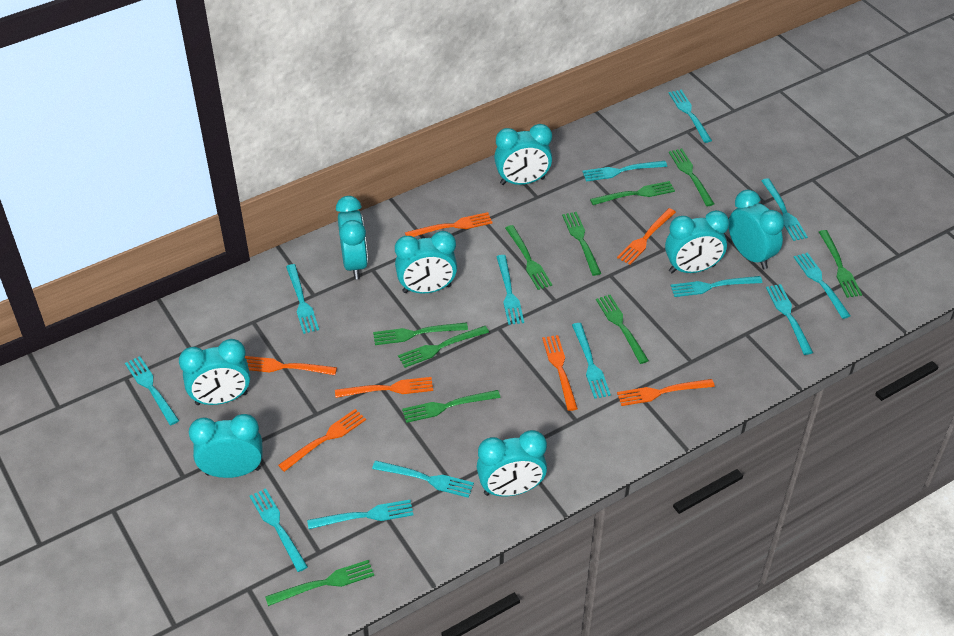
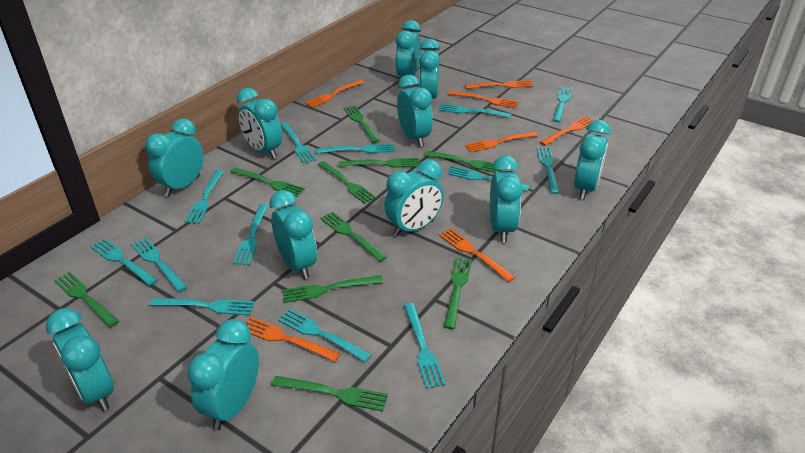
turquoise clock: 8 -> 11

